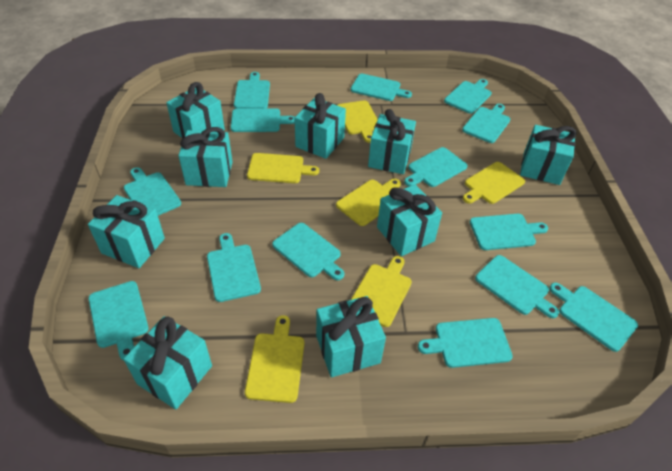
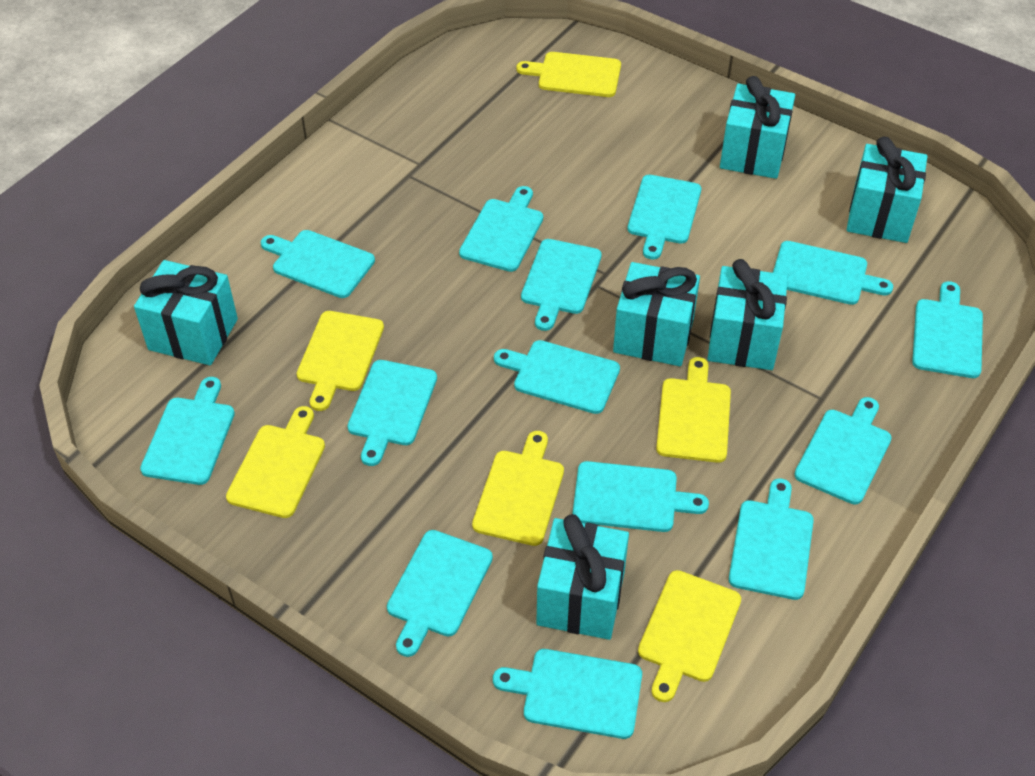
turquoise gift: 9 -> 6

